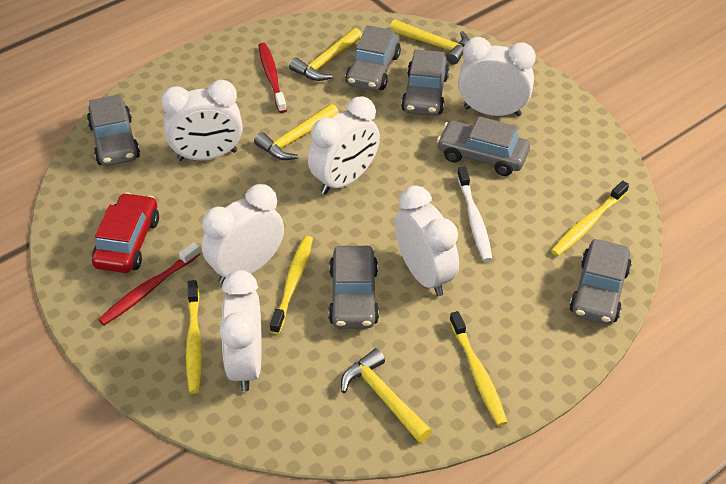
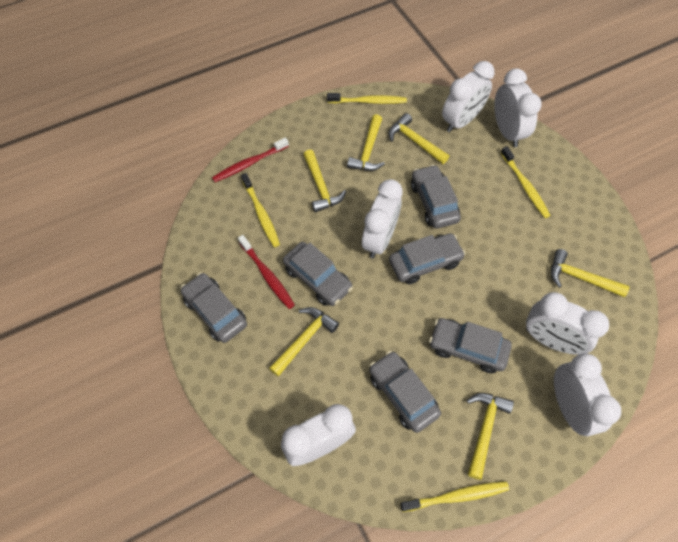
red car: 1 -> 0
white toothbrush: 1 -> 0
yellow hammer: 4 -> 6

